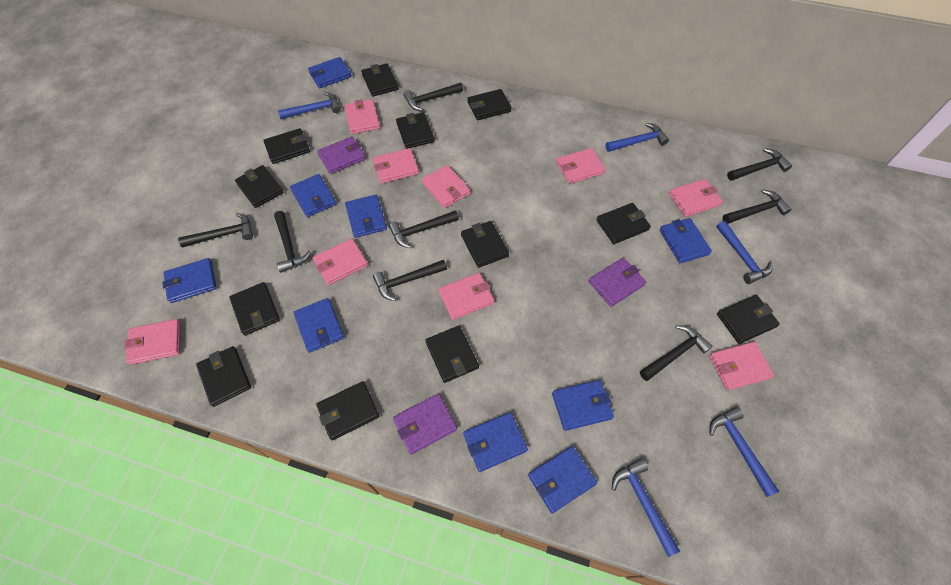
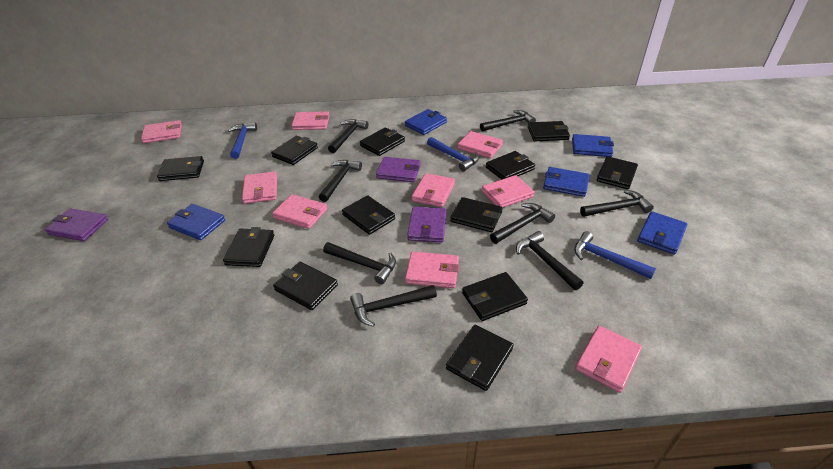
blue hammer: 5 -> 3
blue wallet: 9 -> 5

